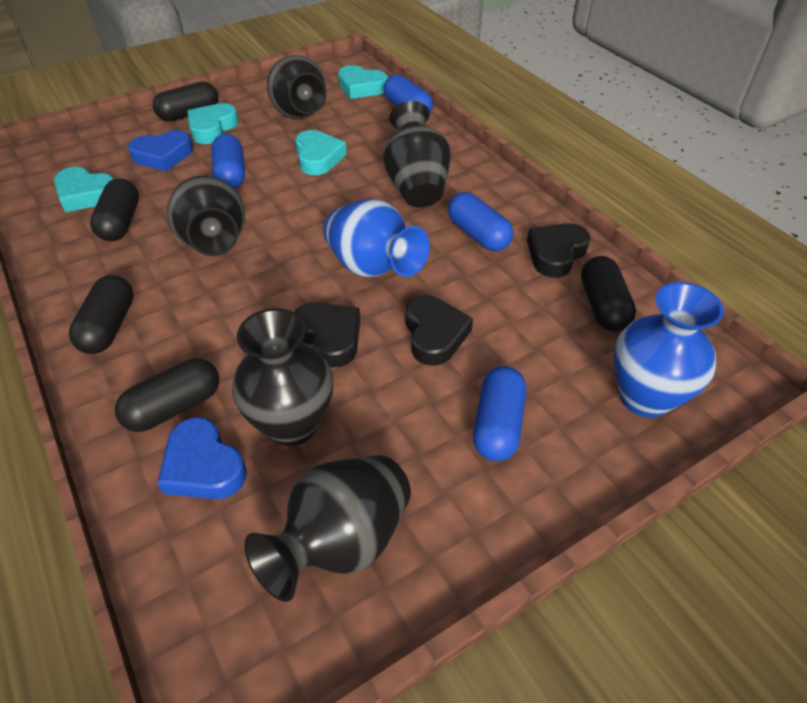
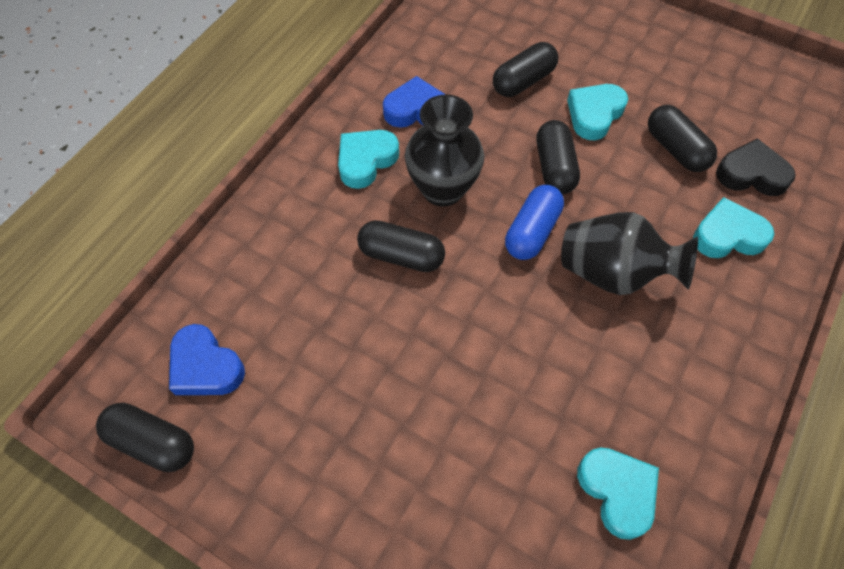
black heart: 3 -> 1
black vase: 5 -> 2
blue capsule: 4 -> 1
blue vase: 2 -> 0

